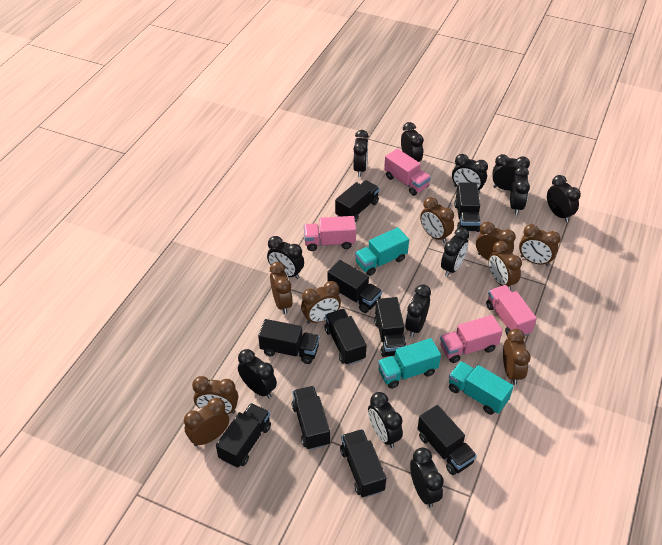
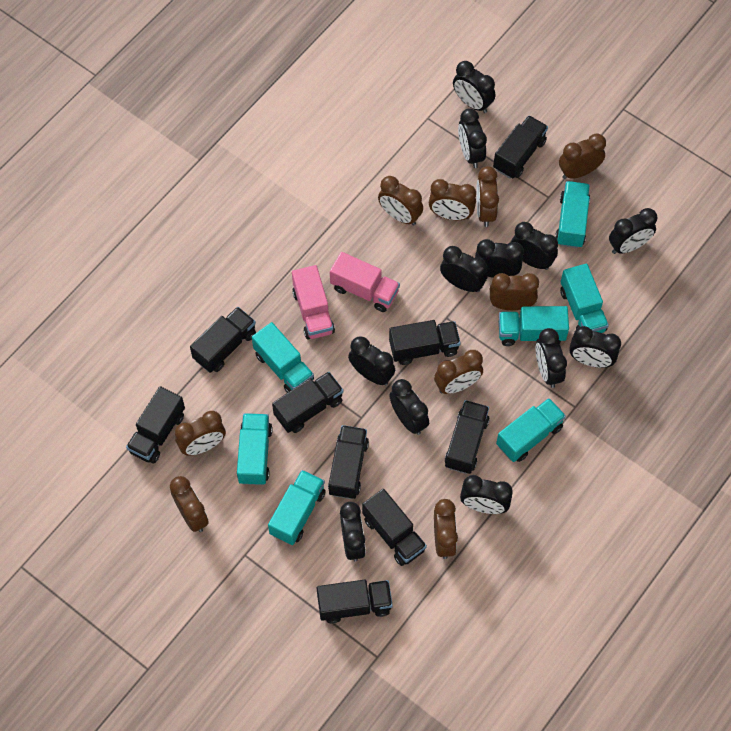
black truck: 10 -> 9
pink truck: 4 -> 2
turquoise truck: 3 -> 7

